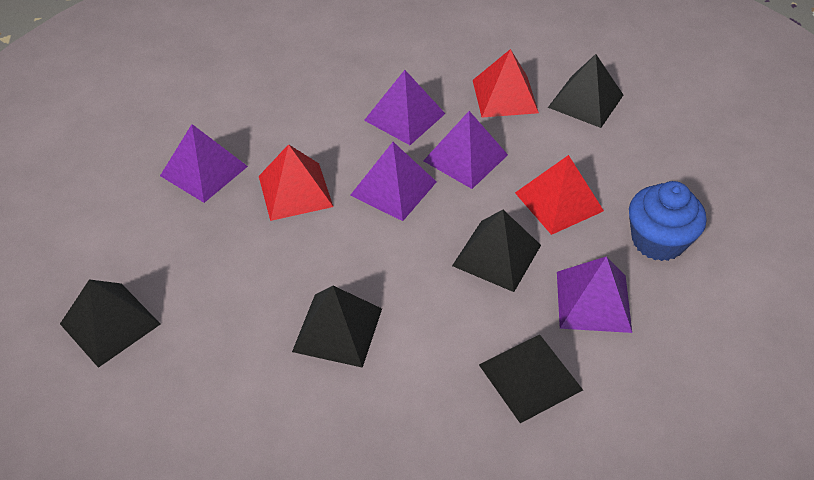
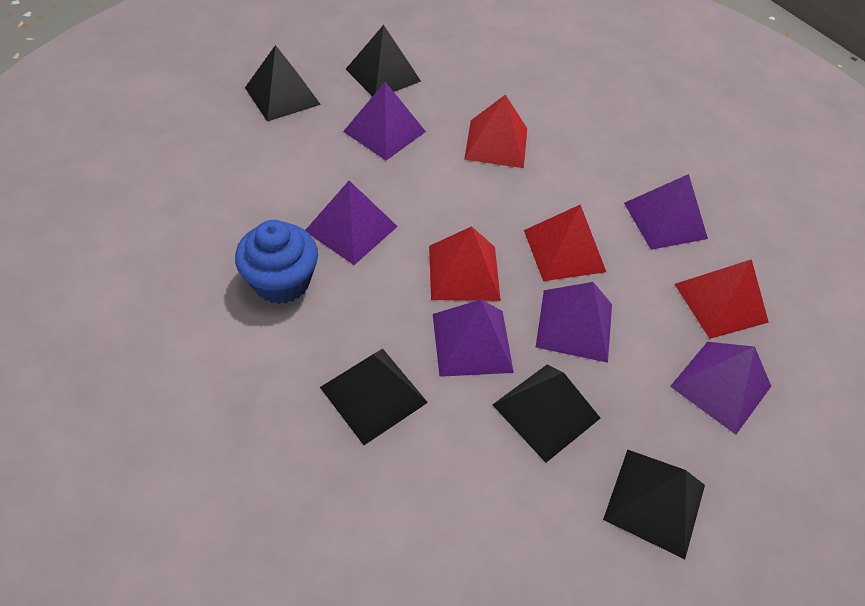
purple pyramid: 5 -> 6
red pyramid: 3 -> 4

